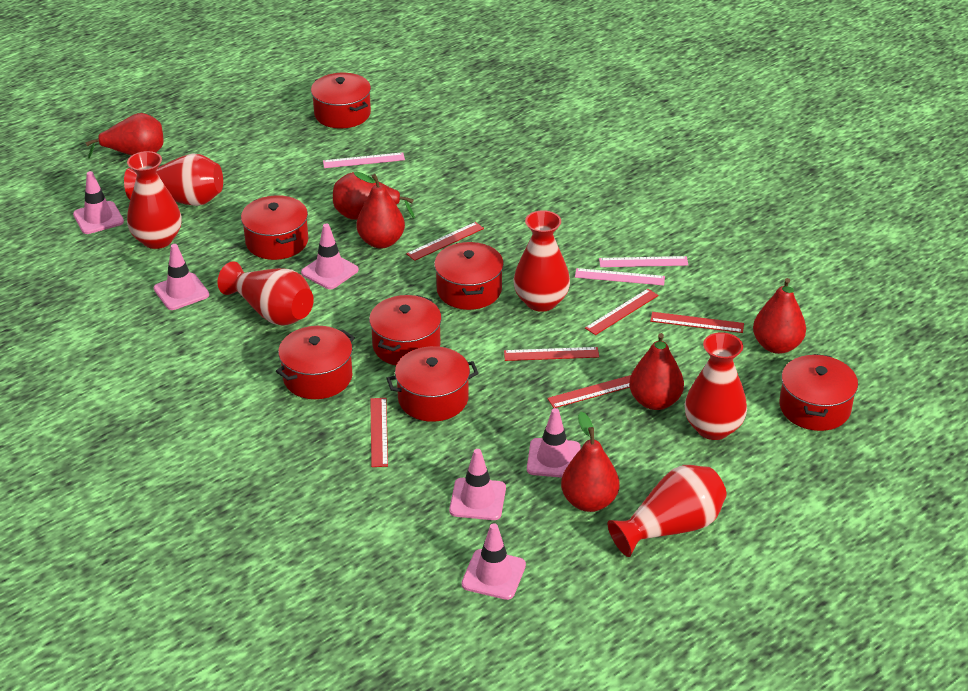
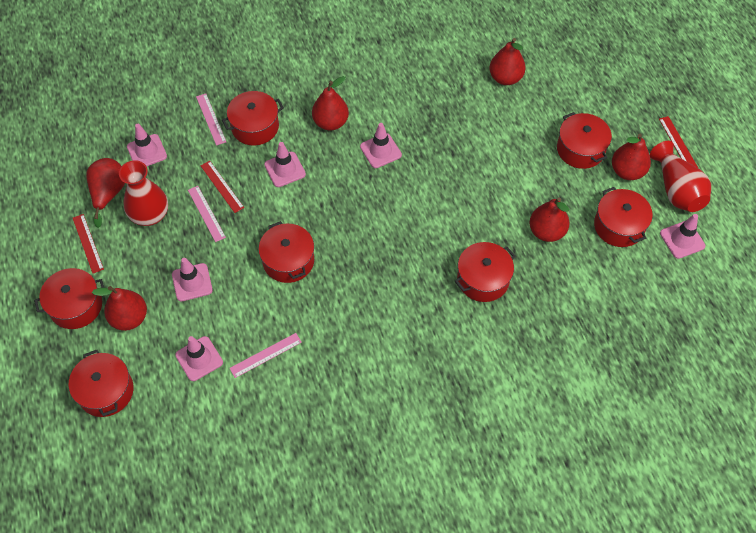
red ruler: 6 -> 3
red vase: 6 -> 2

